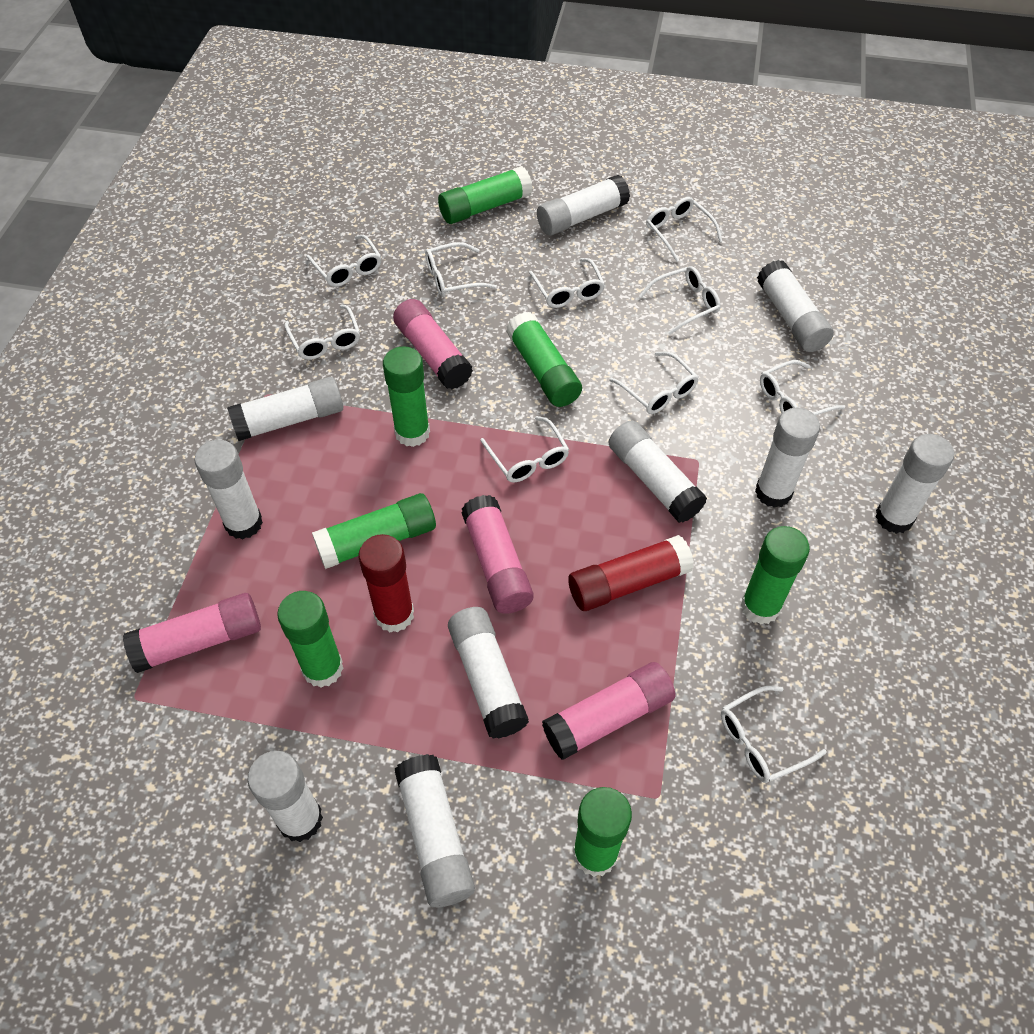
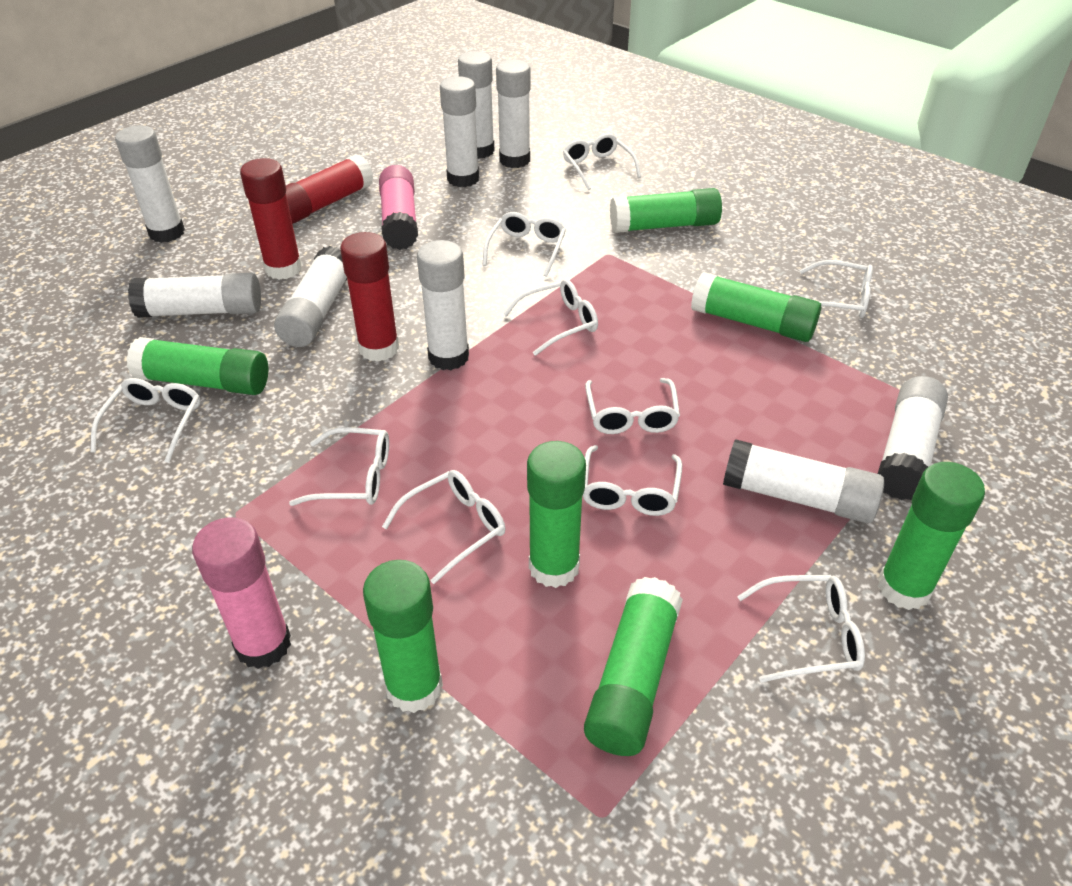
pink glue stick: 4 -> 2
red glue stick: 2 -> 3
white glue stick: 10 -> 9

